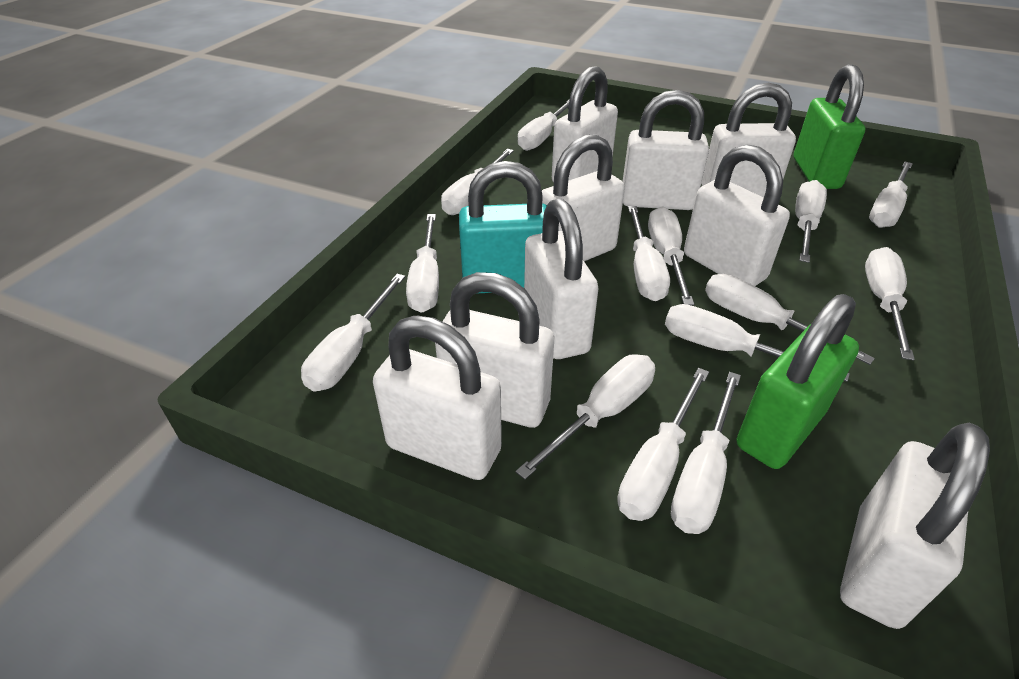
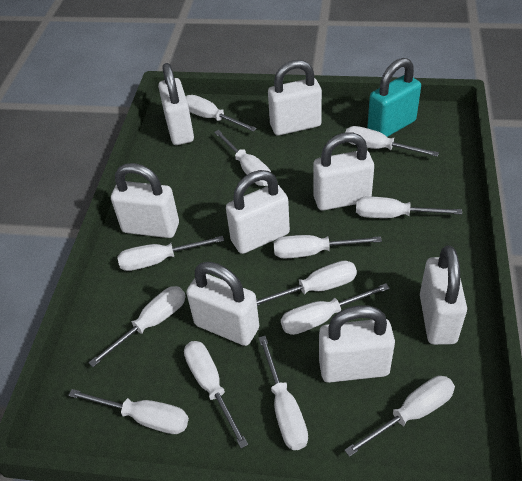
green padlock: 2 -> 0
white padlock: 9 -> 8
white screwdriver: 14 -> 13

